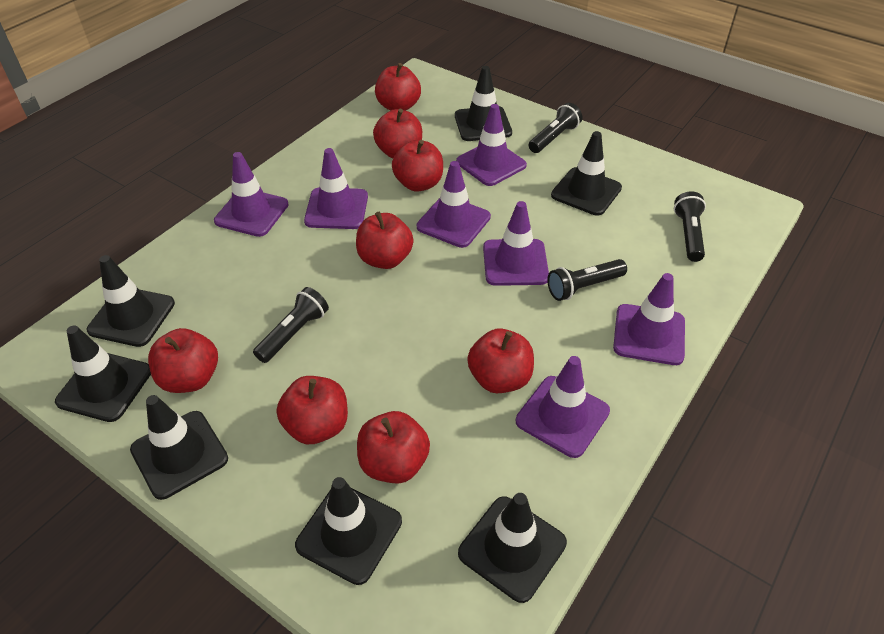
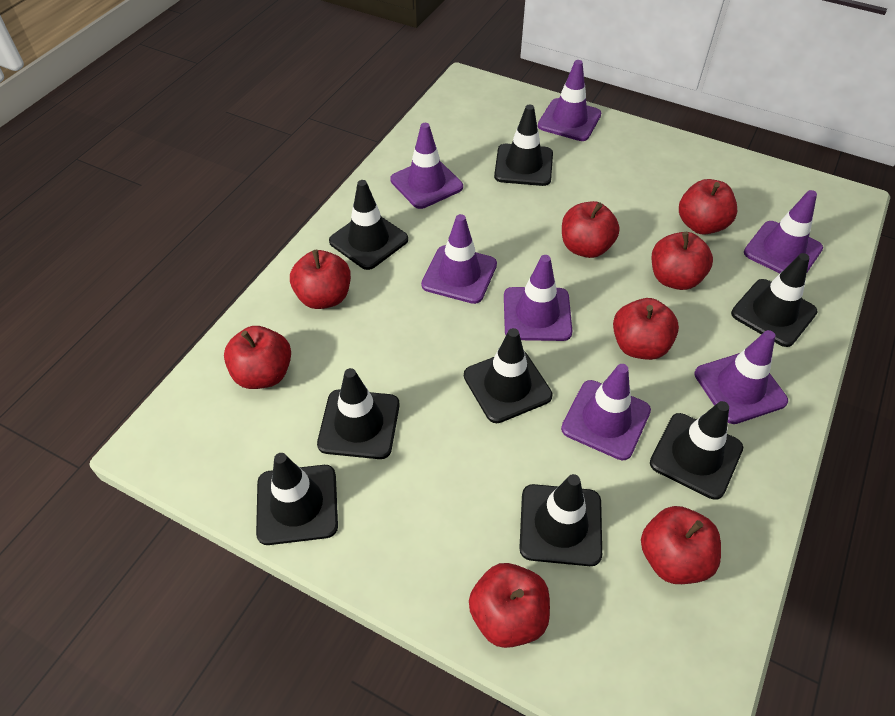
black flashlight: 4 -> 0
black traffic cone: 7 -> 8

